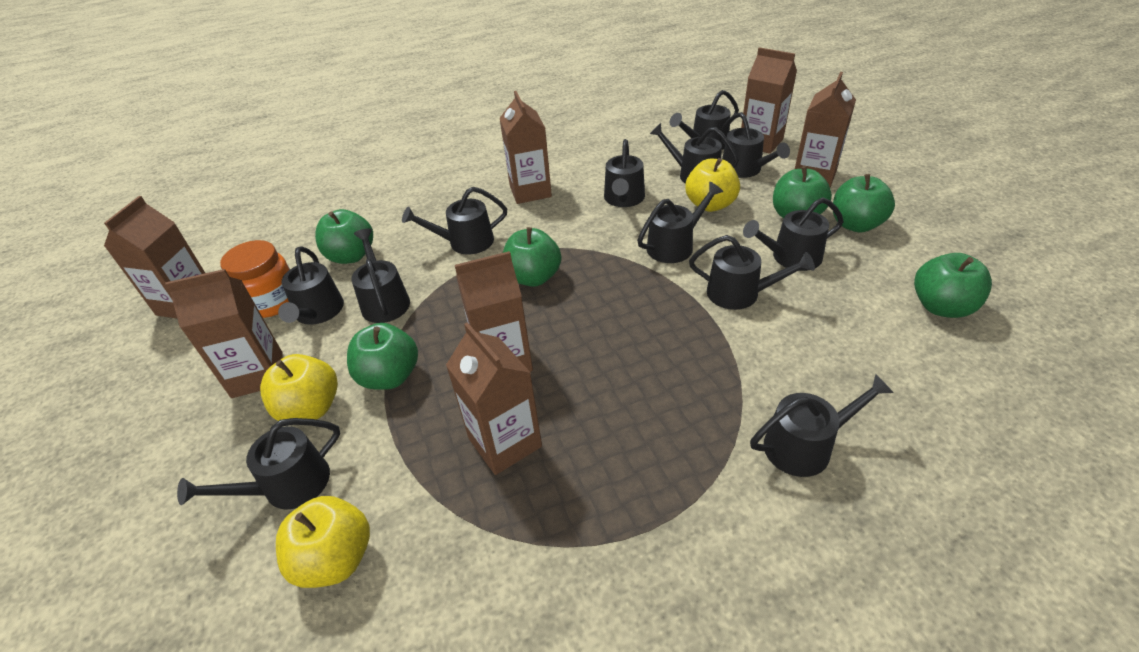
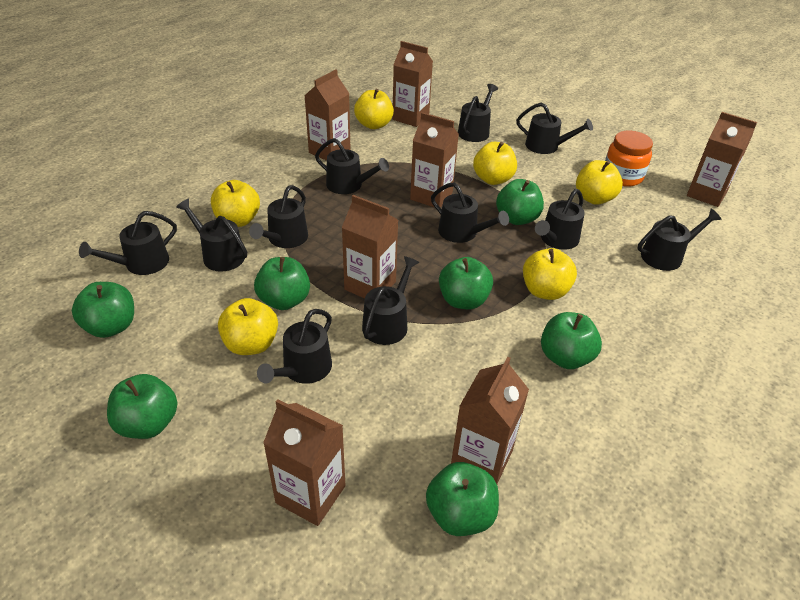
black watering can: 12 -> 11
green apple: 6 -> 7
yellow apple: 3 -> 6

